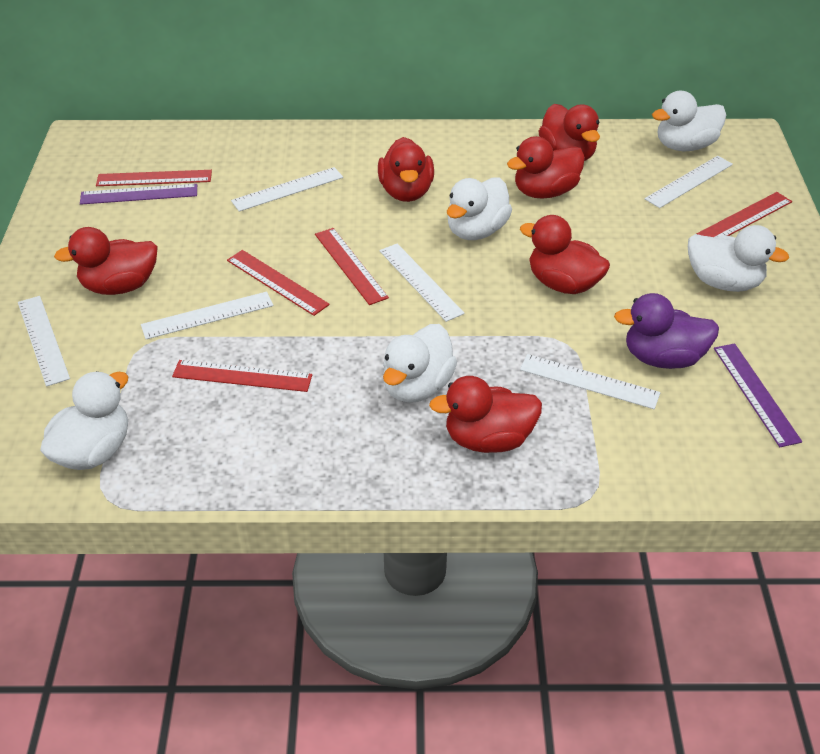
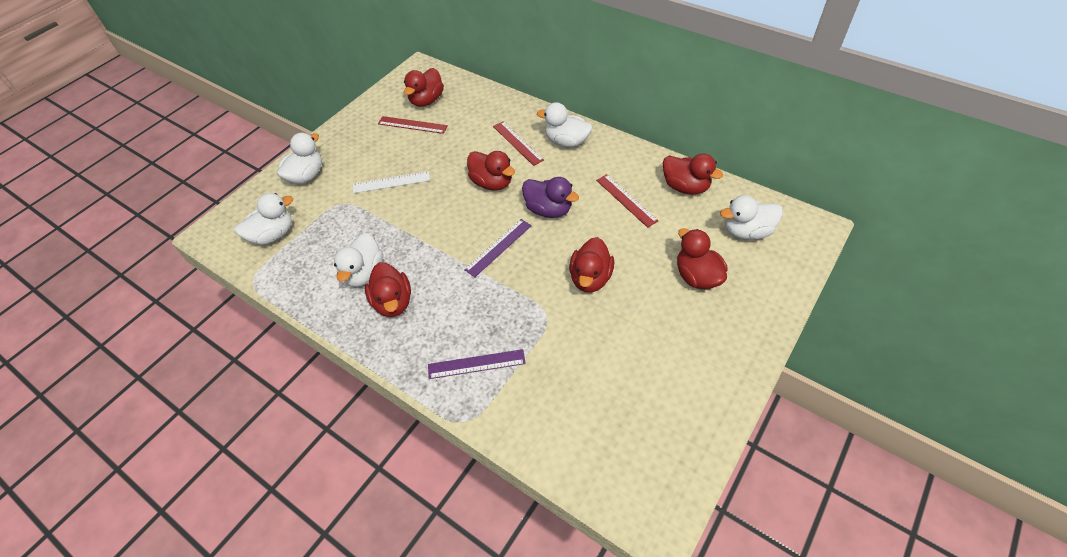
red ruler: 5 -> 3
white ruler: 6 -> 1

